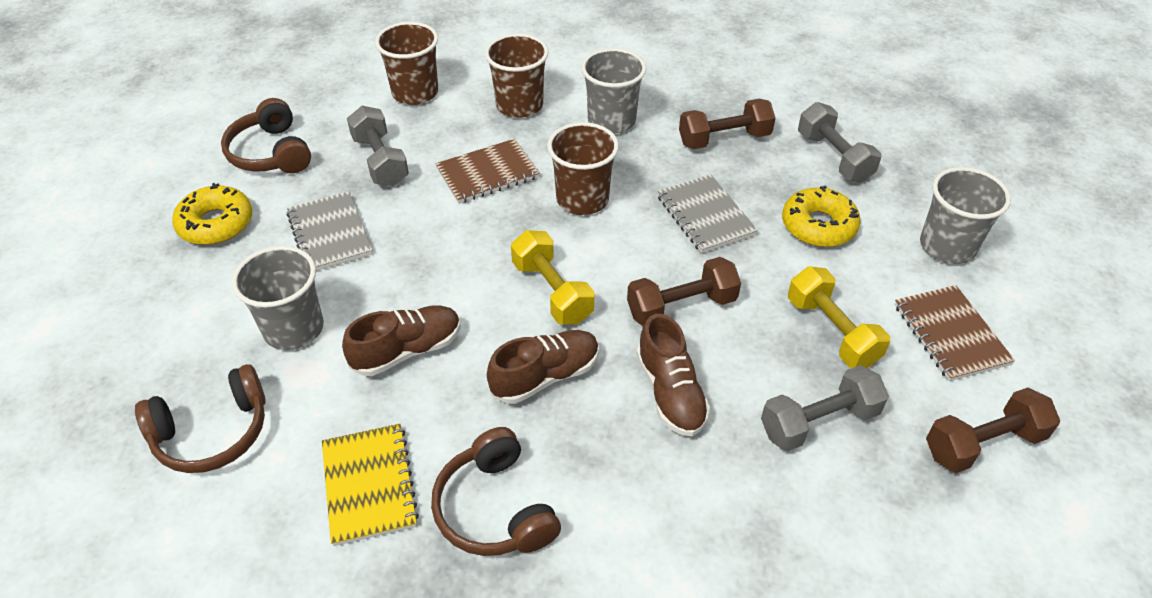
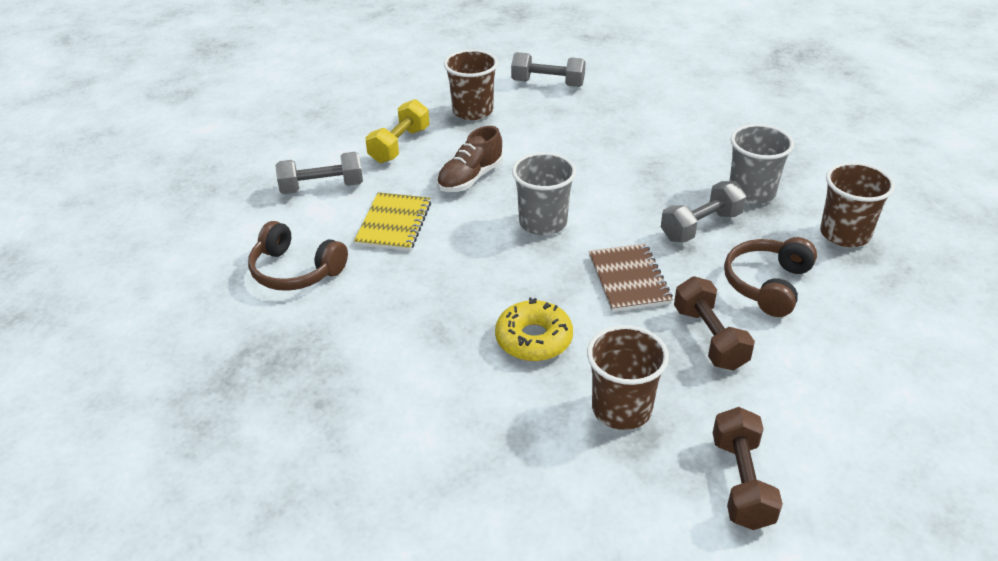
brown dumbbell: 3 -> 2
brown headphones: 3 -> 2
brown notebook: 2 -> 1
brown shoe: 3 -> 1
grey cup: 3 -> 2
grey notebook: 2 -> 0
yellow donut: 2 -> 1
yellow dumbbell: 2 -> 1

